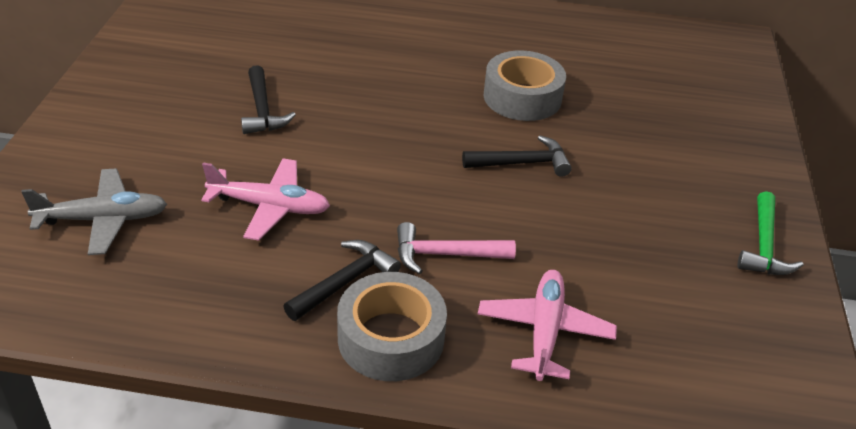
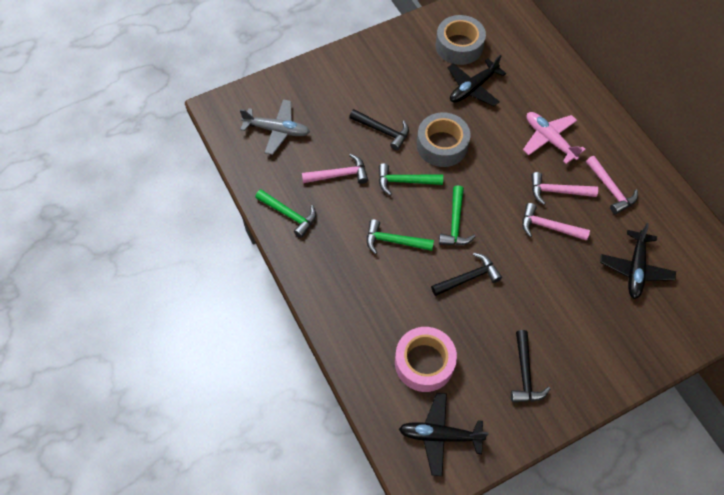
black plane: 0 -> 3
green hammer: 1 -> 4
pink hammer: 1 -> 4
pink plane: 2 -> 1
pink tape: 0 -> 1

